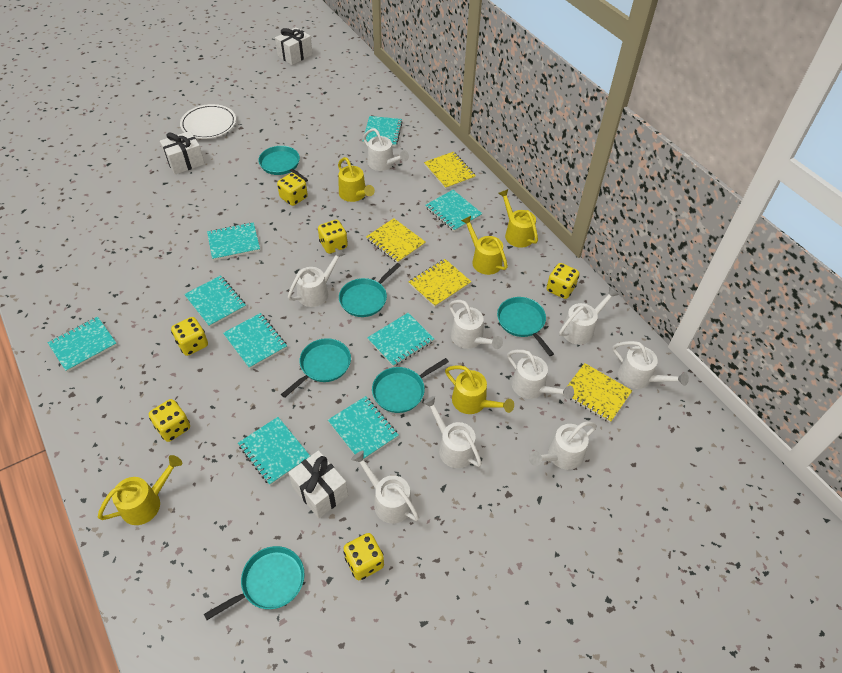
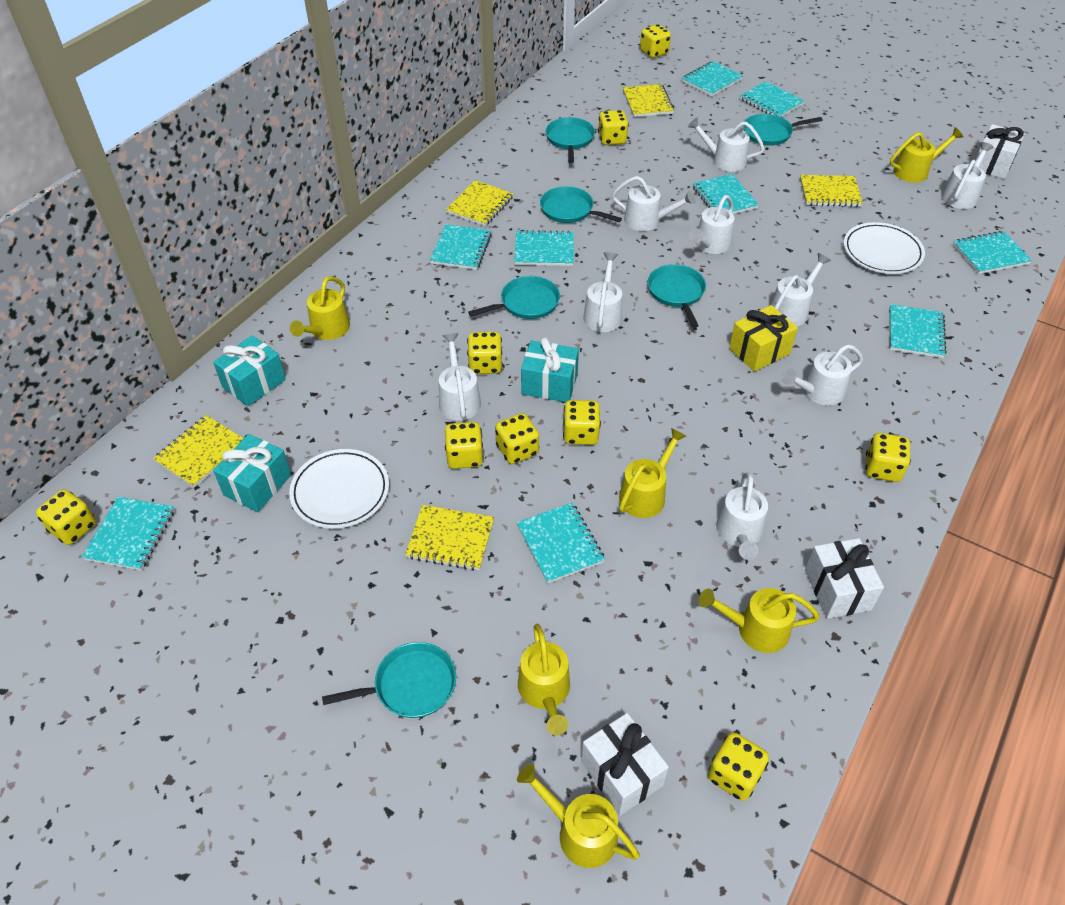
turquoise gift: 0 -> 3
white plate: 1 -> 2
yellow dice: 6 -> 9
yellow gift: 0 -> 1
yellow notebook: 4 -> 5
yellow watering can: 5 -> 6

